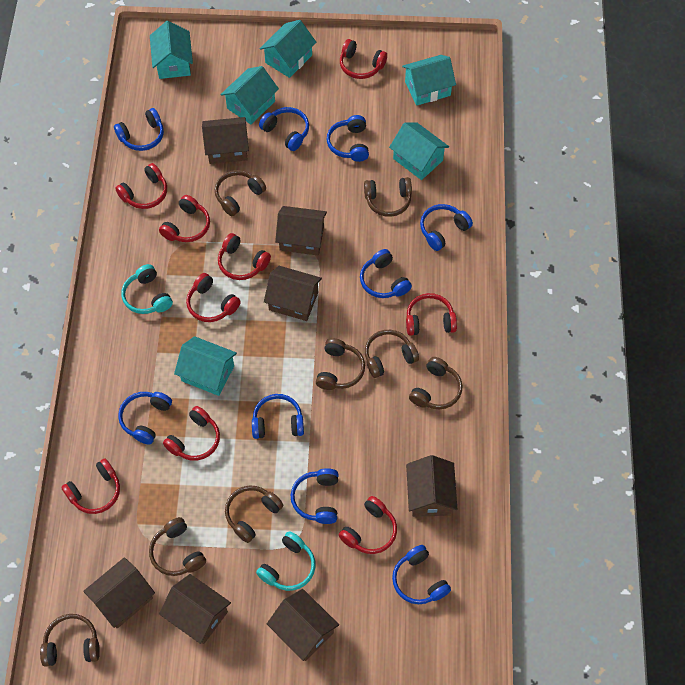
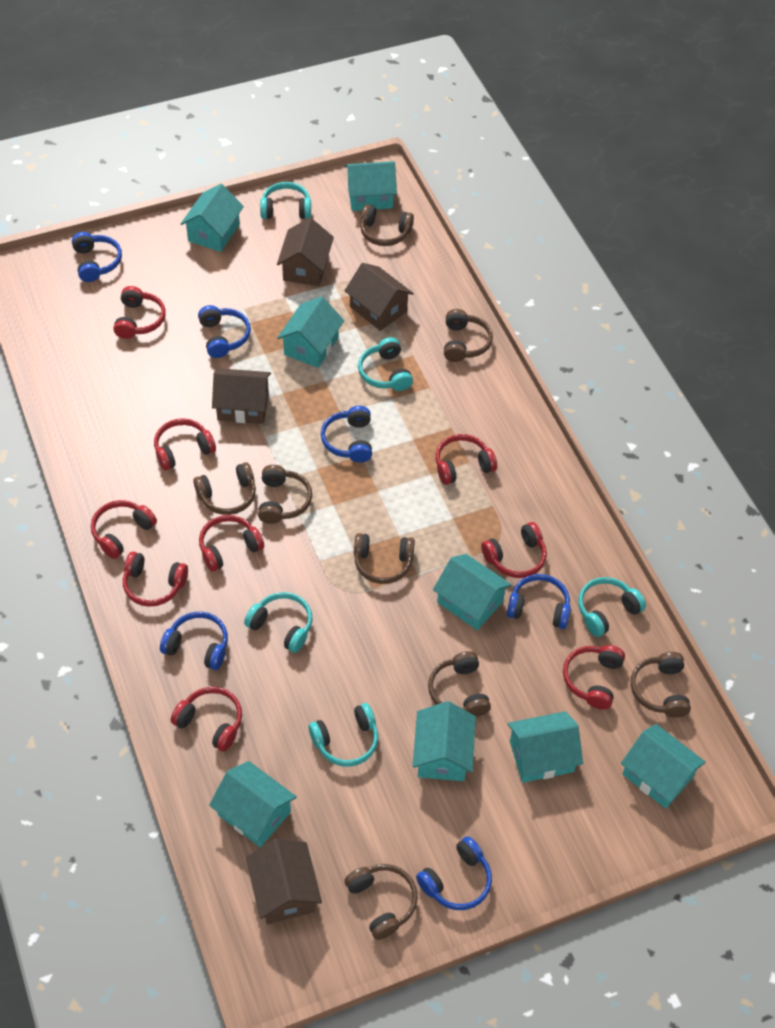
blue headphones: 9 -> 6
brown house: 7 -> 4
turquoise headphones: 2 -> 5
turquoise house: 6 -> 8

